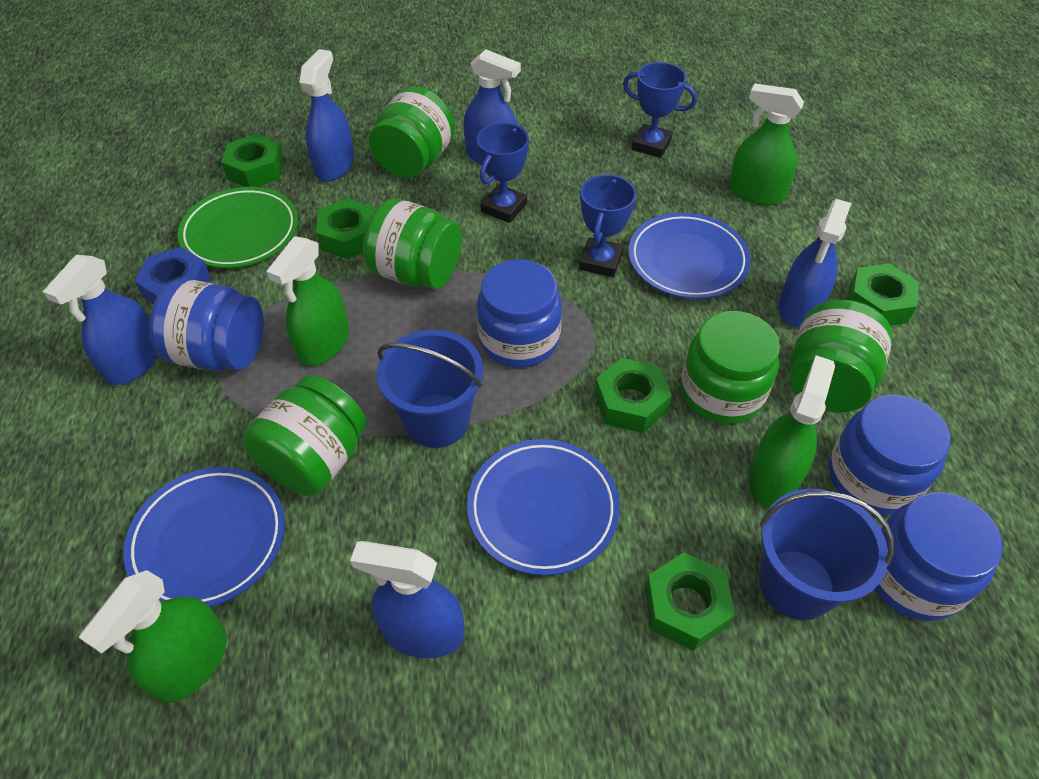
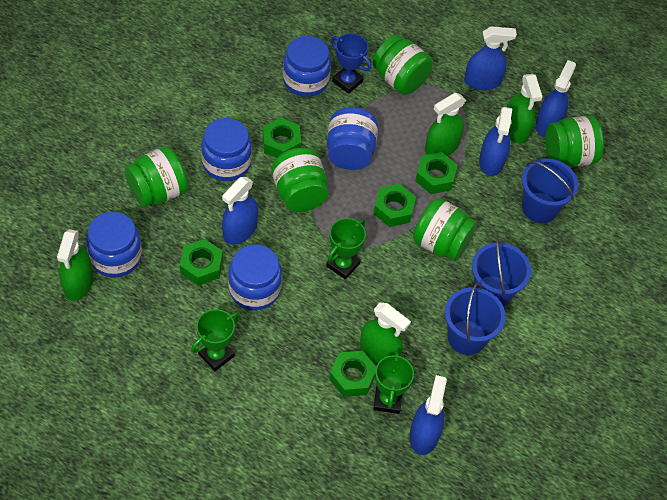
blue bucket: 2 -> 3
blue jar: 4 -> 5
blue nut: 1 -> 0
blue plate: 3 -> 0
blue trophy: 3 -> 1
green plate: 1 -> 0
green trophy: 0 -> 3

